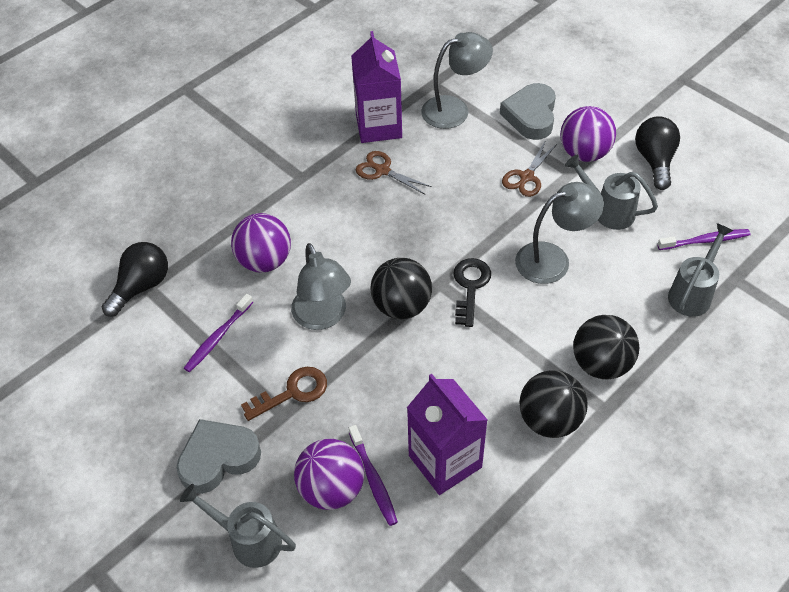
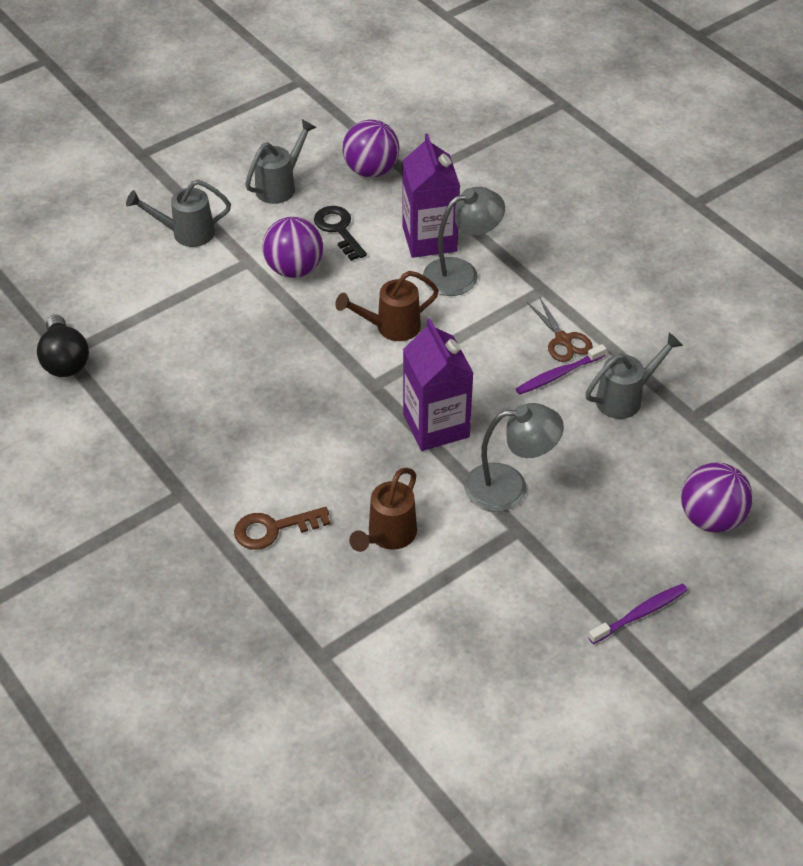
black ball: 3 -> 0
black light bulb: 2 -> 1
brown scissors: 2 -> 1
brown watering can: 0 -> 2
grey heart: 2 -> 0
grey lamp: 3 -> 2
purple toothbrush: 3 -> 2

